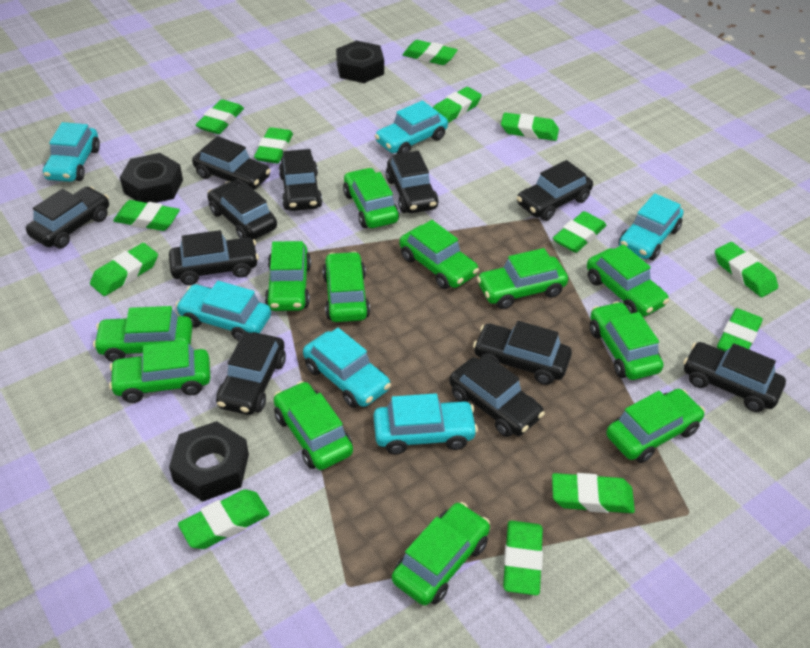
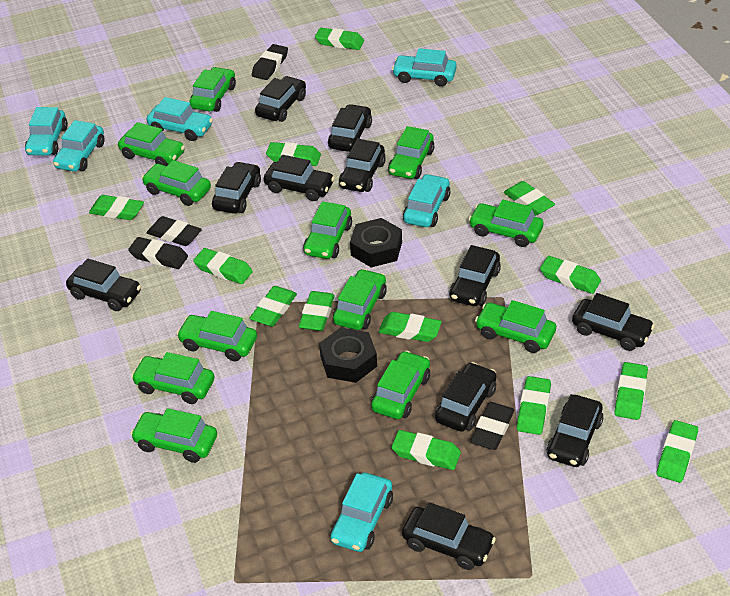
black eraser: 0 -> 4
black nut: 3 -> 2

